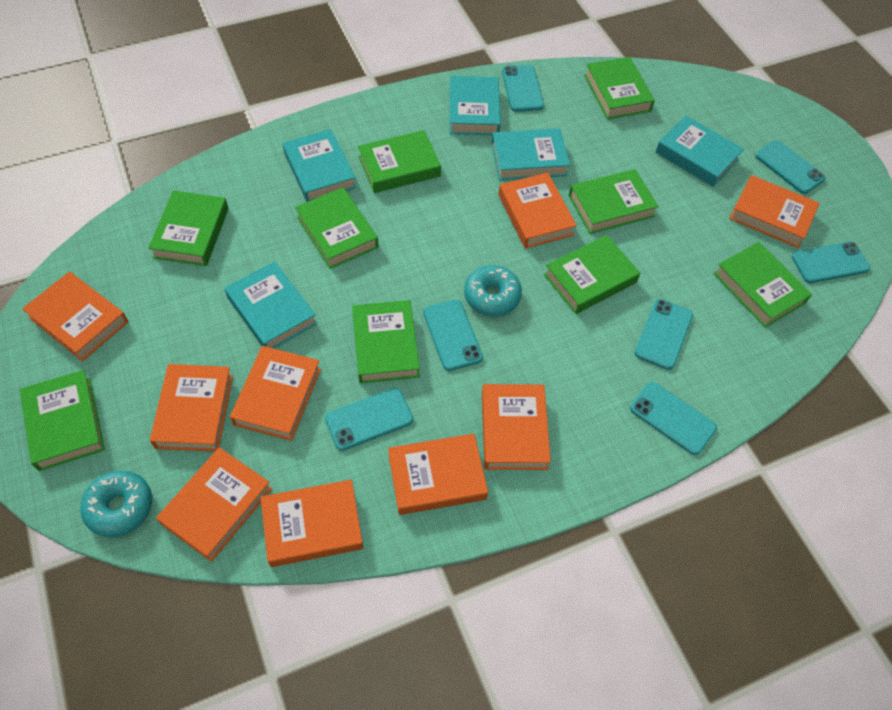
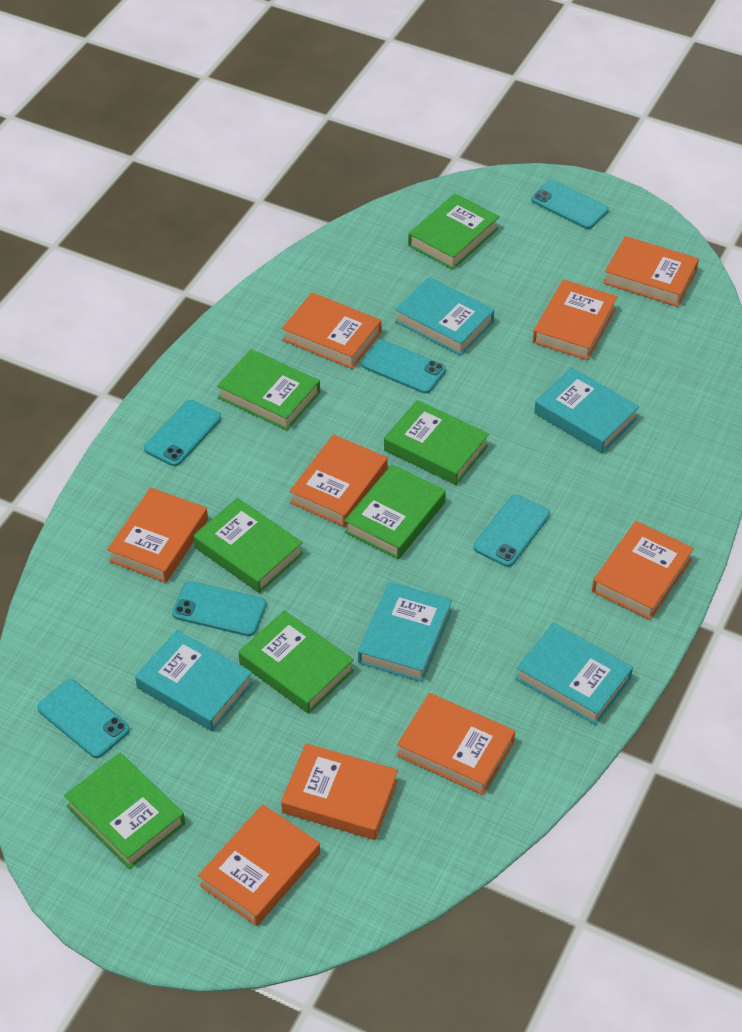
green book: 9 -> 7
turquoise donut: 2 -> 0
turquoise phone: 7 -> 6

